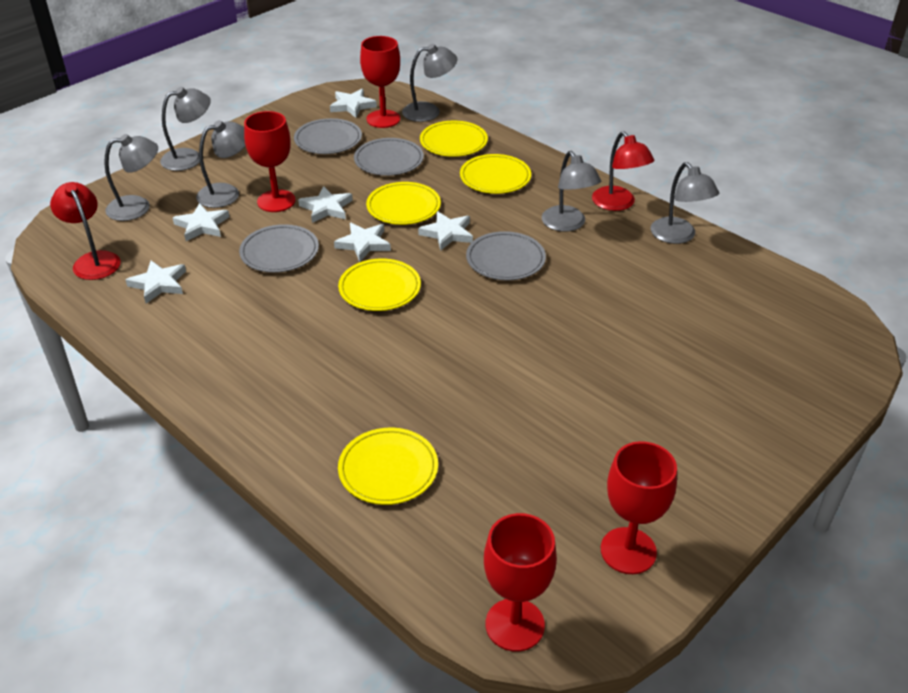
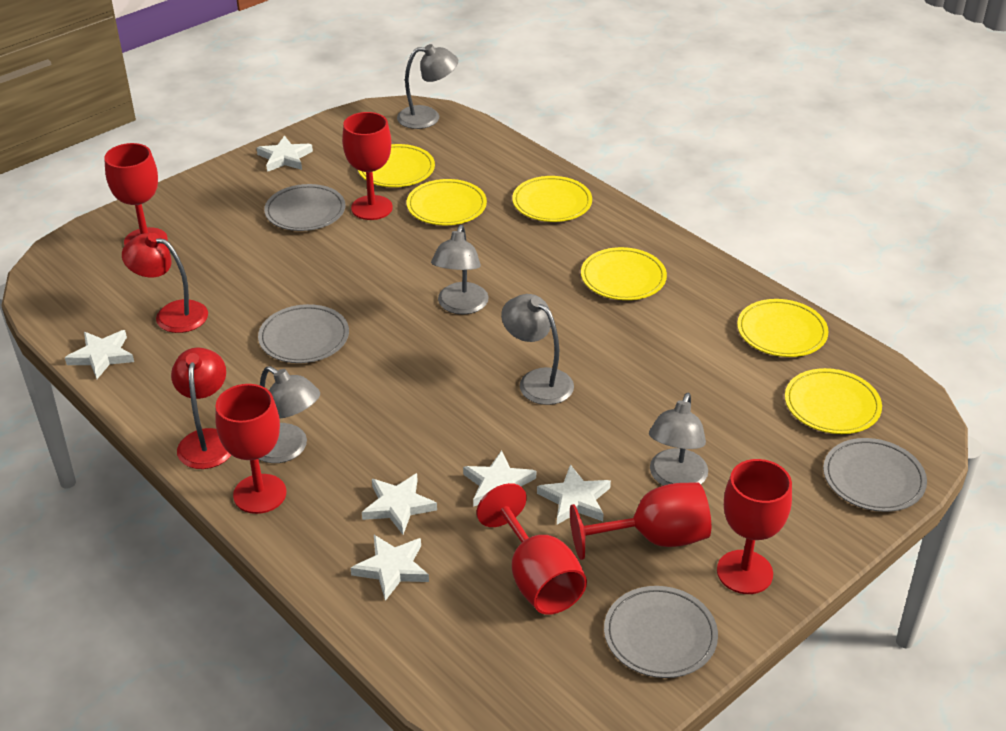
grey lamp: 6 -> 5
red goblet: 4 -> 6
yellow plate: 5 -> 6

